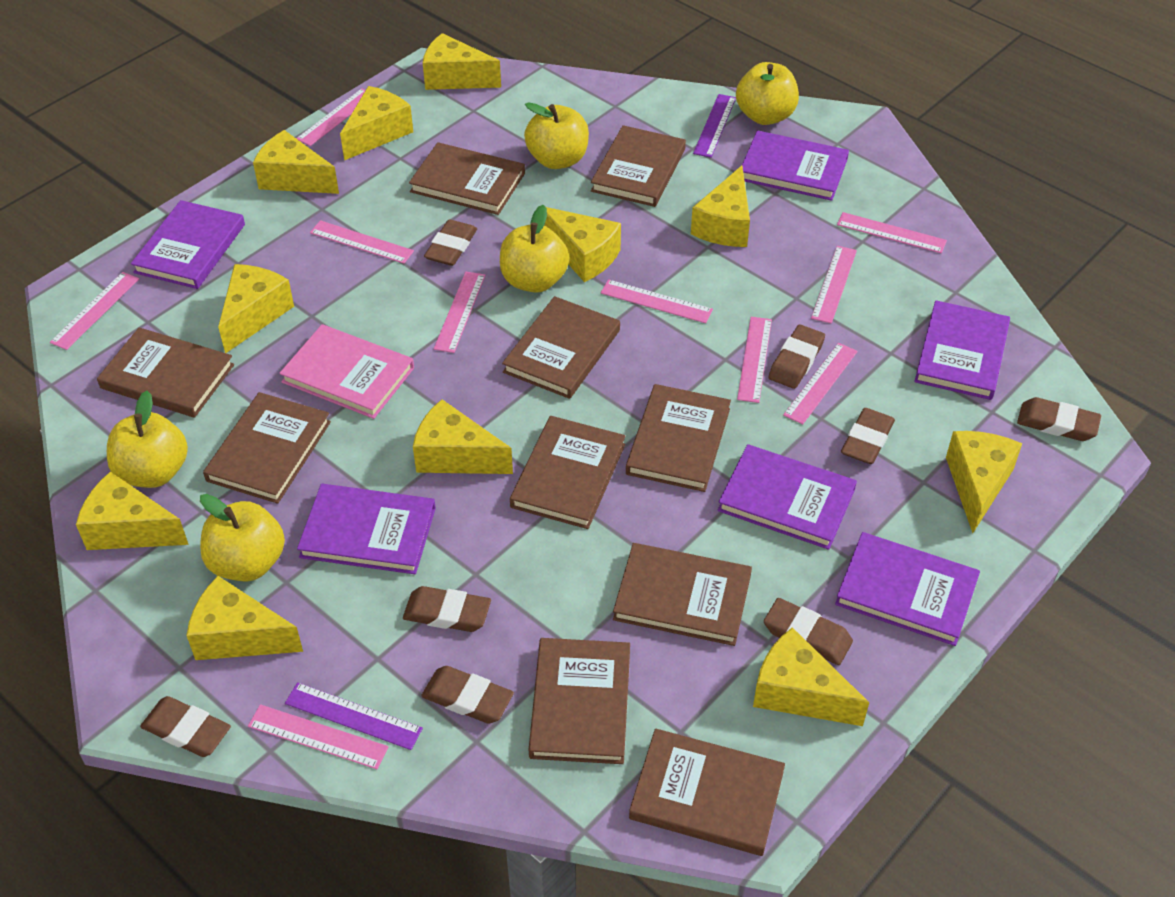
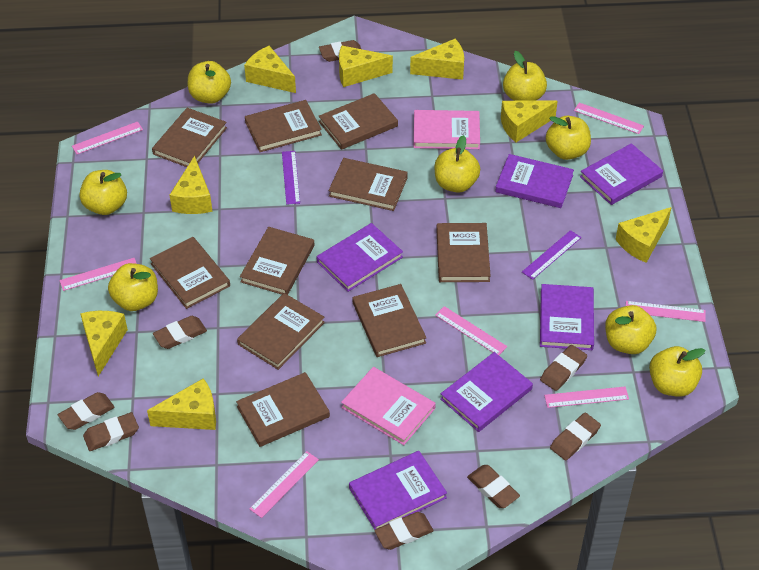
pink book: 1 -> 2
pink ruler: 10 -> 7
yellow apple: 5 -> 8
yellow cheese: 11 -> 8

